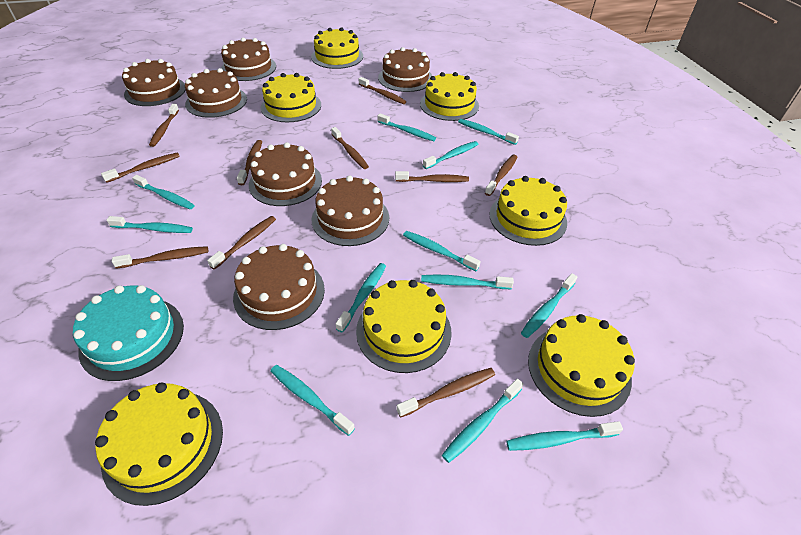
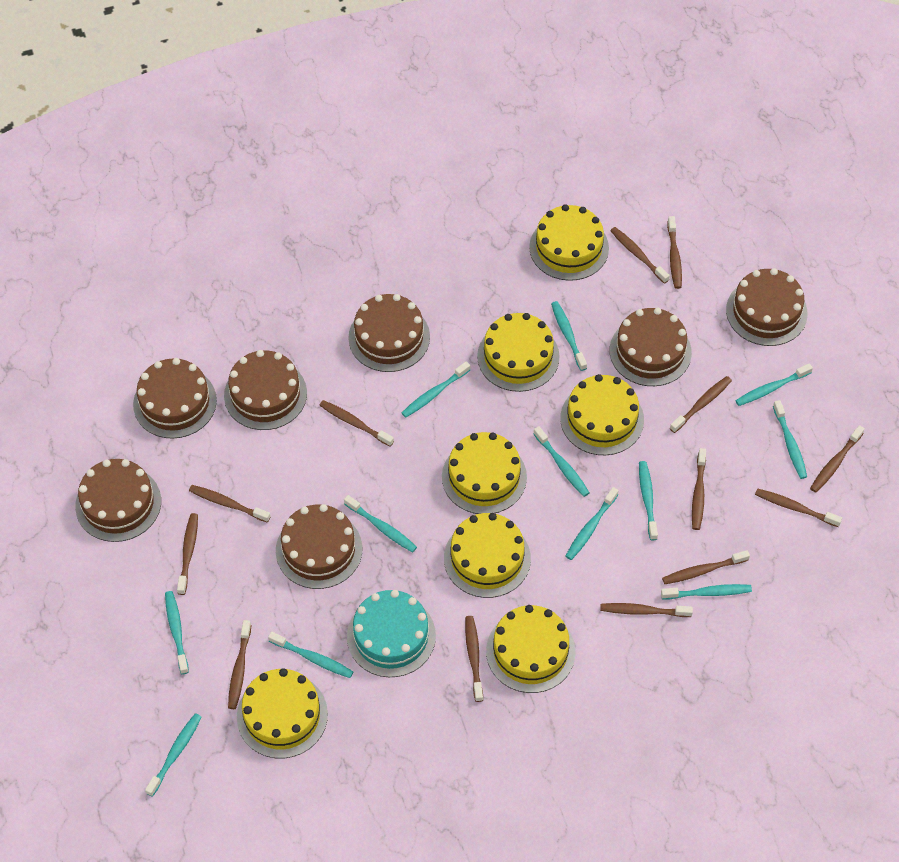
brown toothbrush: 10 -> 13

